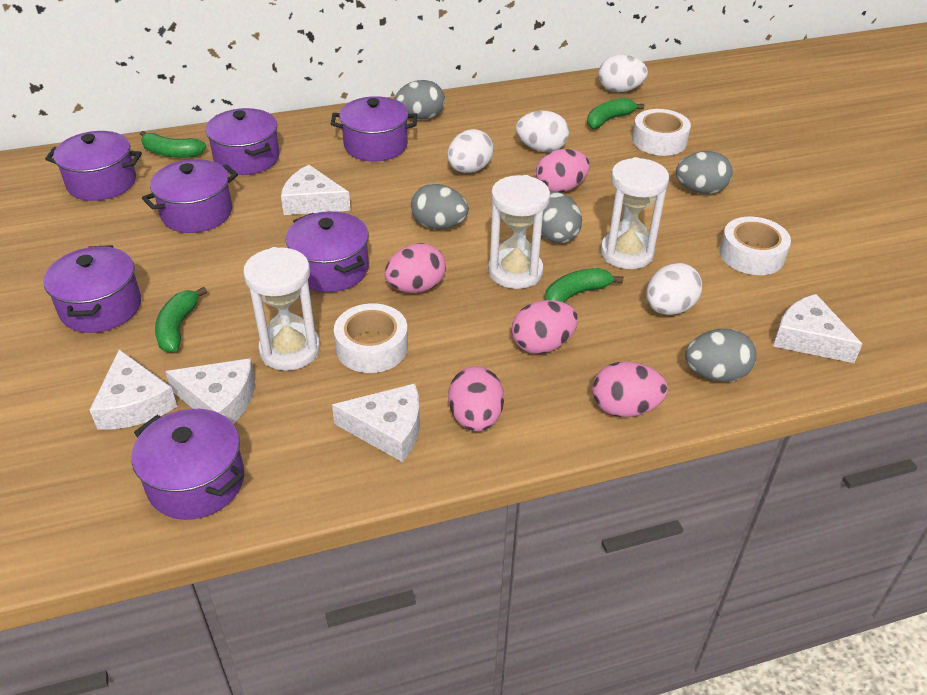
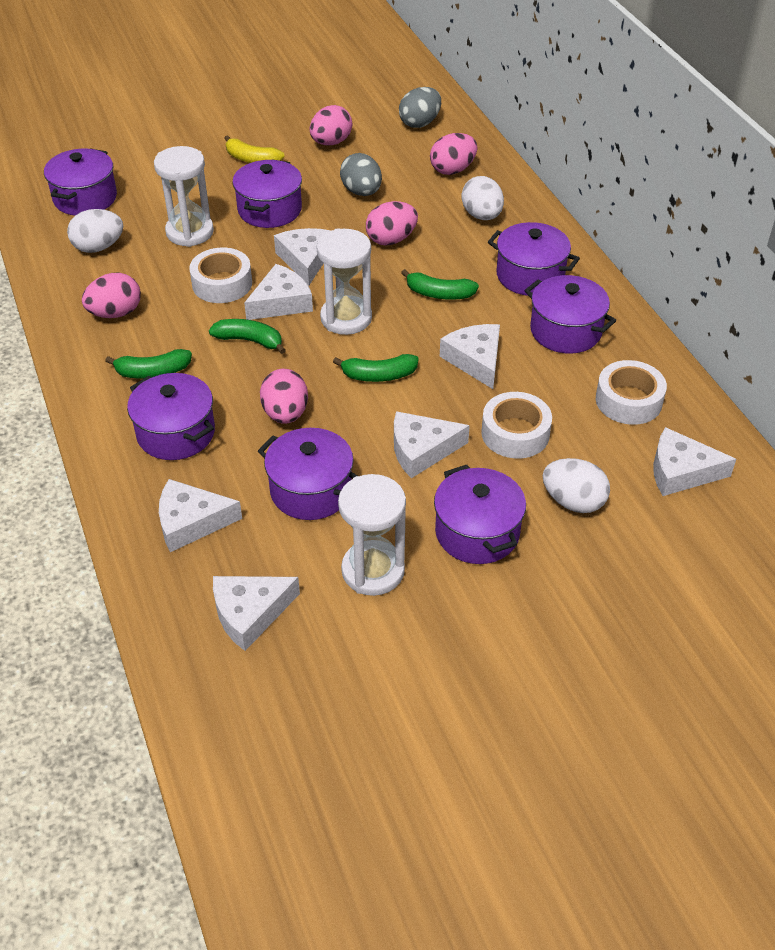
grey egg: 5 -> 2
white cheese: 5 -> 7
white egg: 4 -> 3
yellow banana: 0 -> 1

